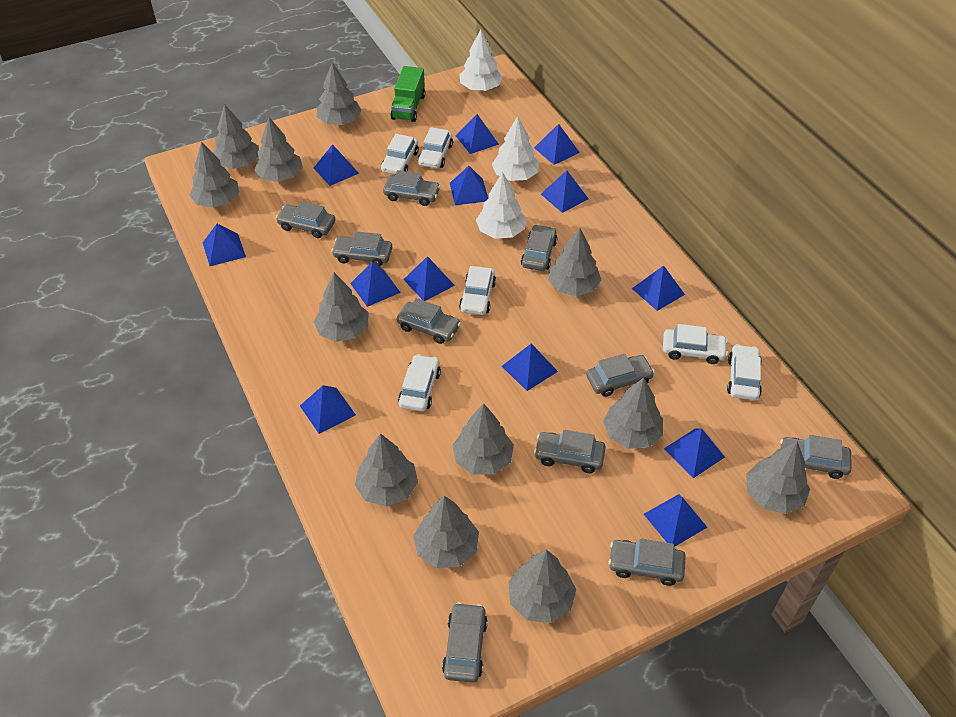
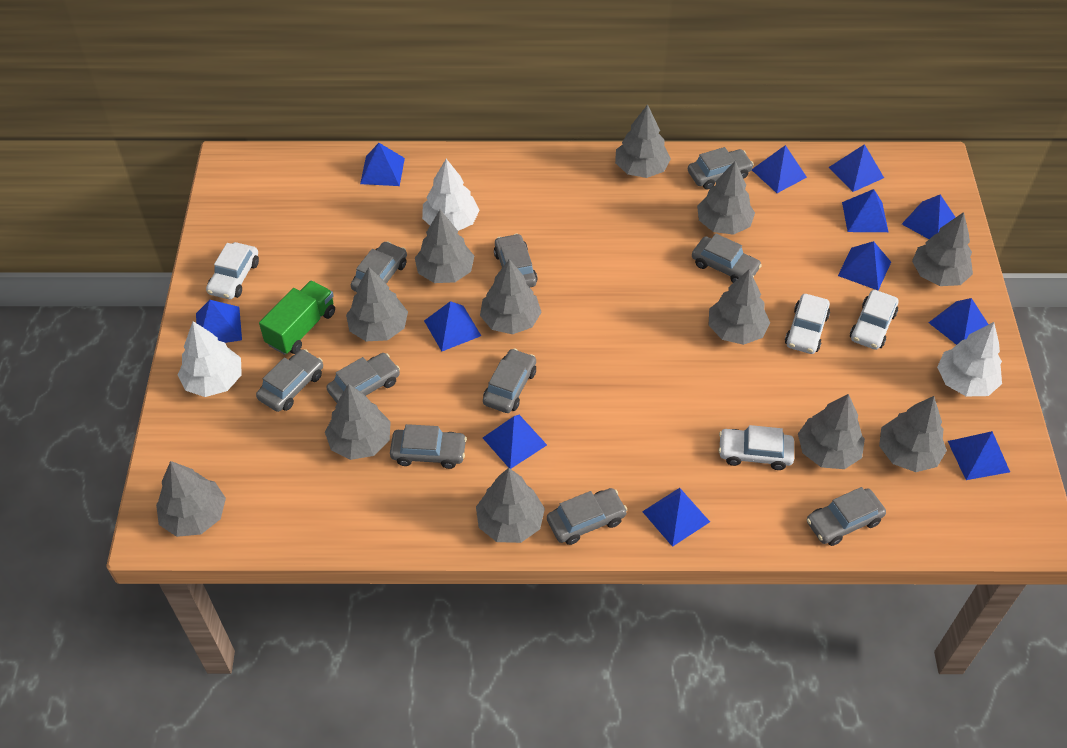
blue pyramid: 13 -> 12
white car: 6 -> 4

